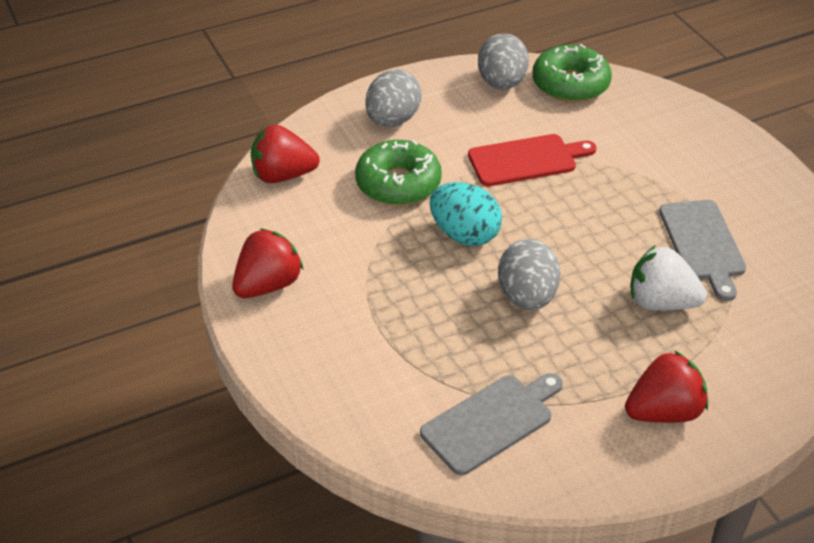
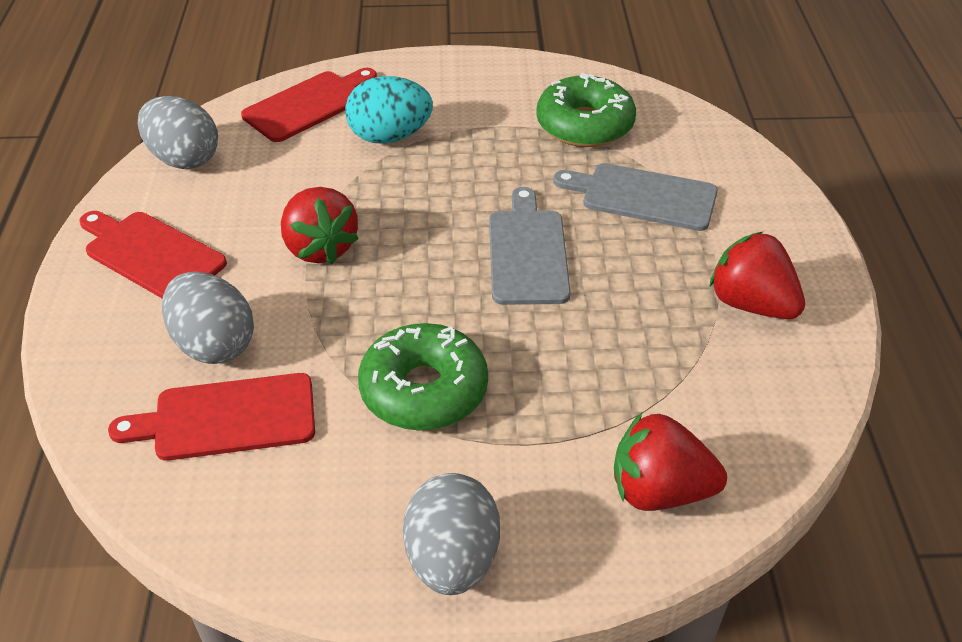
red cutting board: 1 -> 3
white strawberry: 1 -> 0

